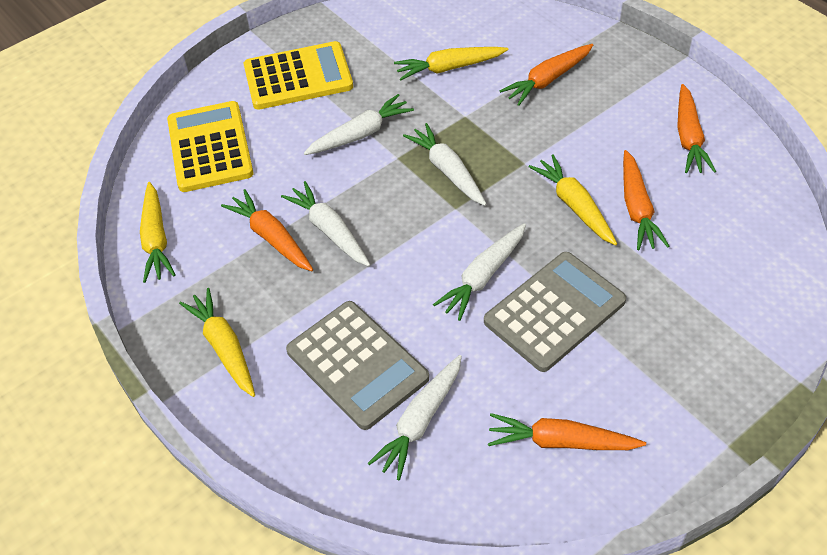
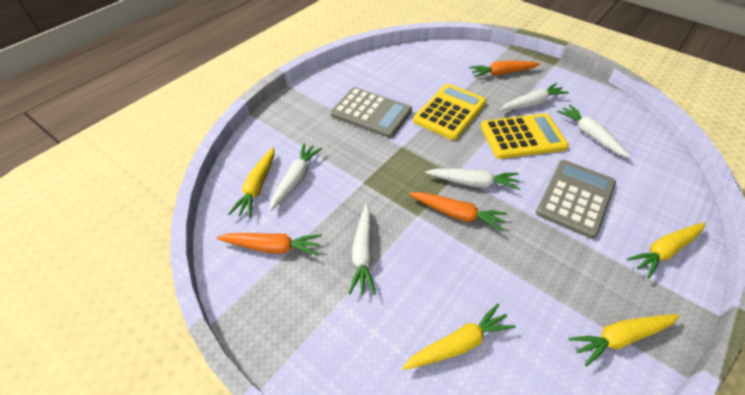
orange carrot: 5 -> 3

